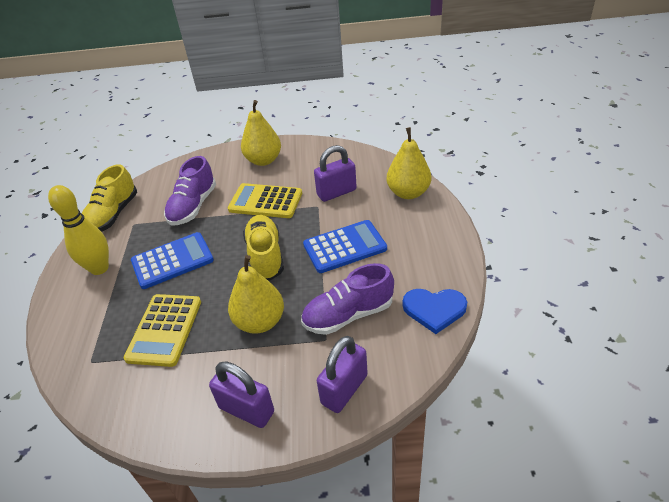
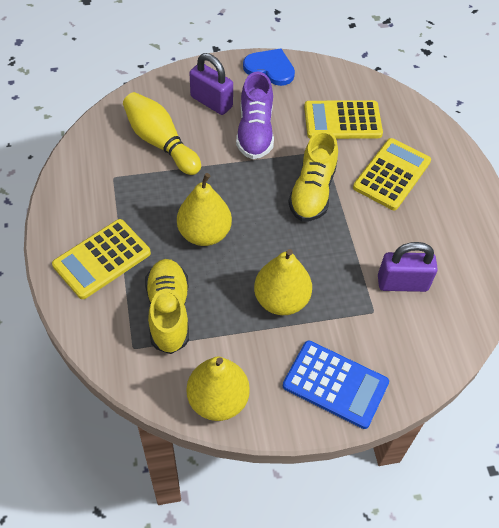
blue calculator: 2 -> 1
purple padlock: 3 -> 2
purple shoe: 2 -> 1
yellow calculator: 2 -> 3

